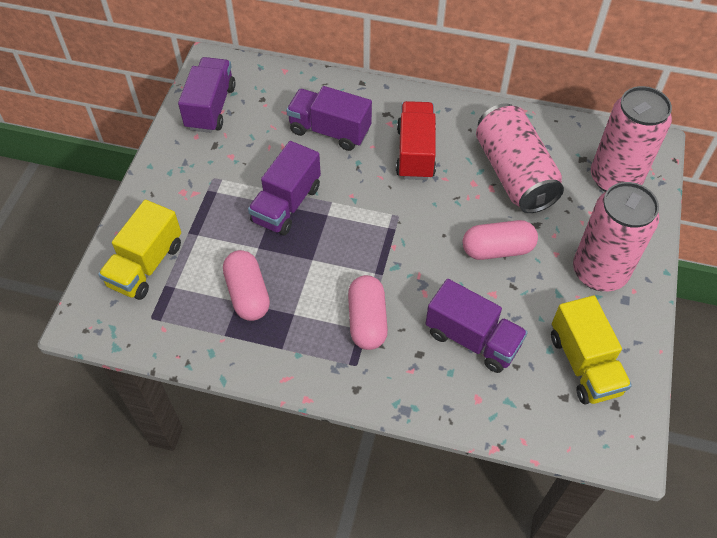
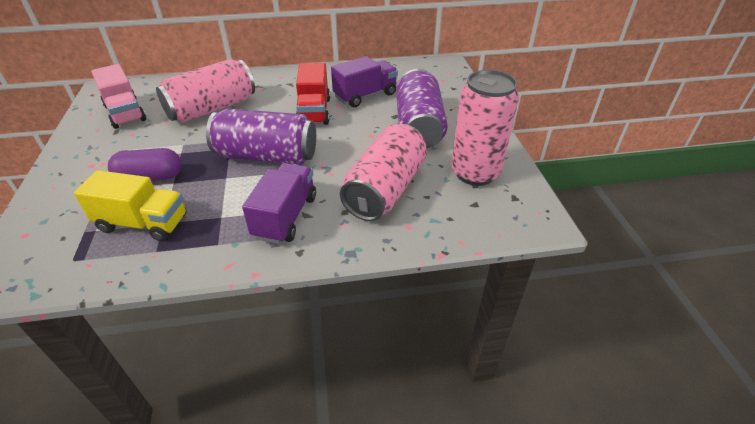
pink capsule: 3 -> 0
pink truck: 0 -> 1
purple can: 0 -> 2
purple capsule: 0 -> 1
purple truck: 4 -> 2
yellow truck: 2 -> 1

